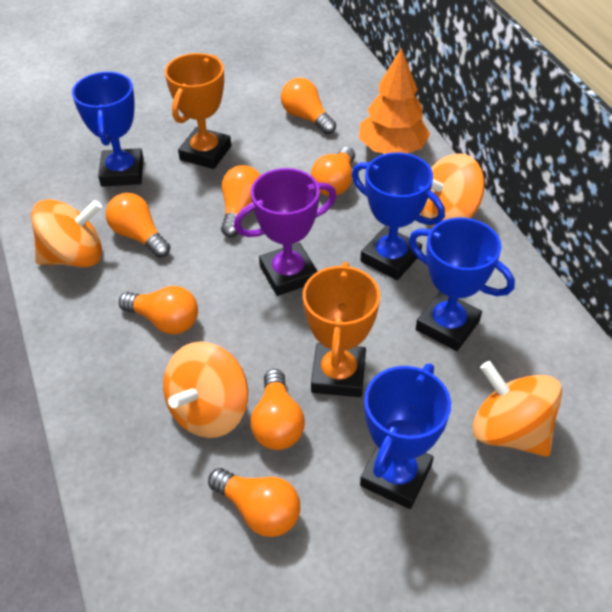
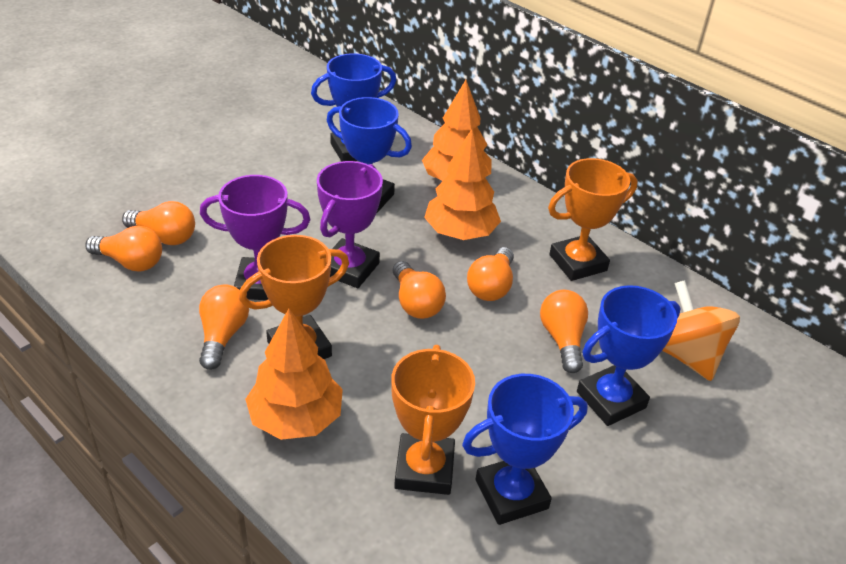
orange light bulb: 7 -> 6
orange spinning top: 4 -> 1
orange tree: 1 -> 3
orange trophy: 2 -> 3
purple trophy: 1 -> 2

